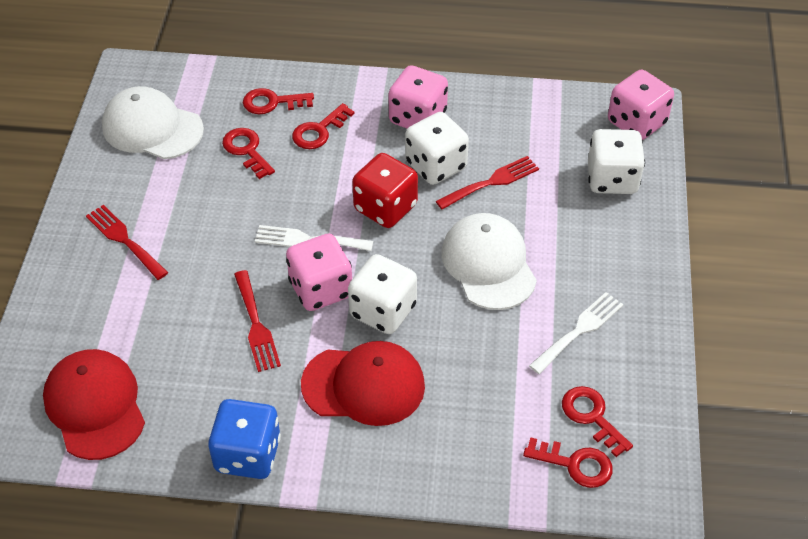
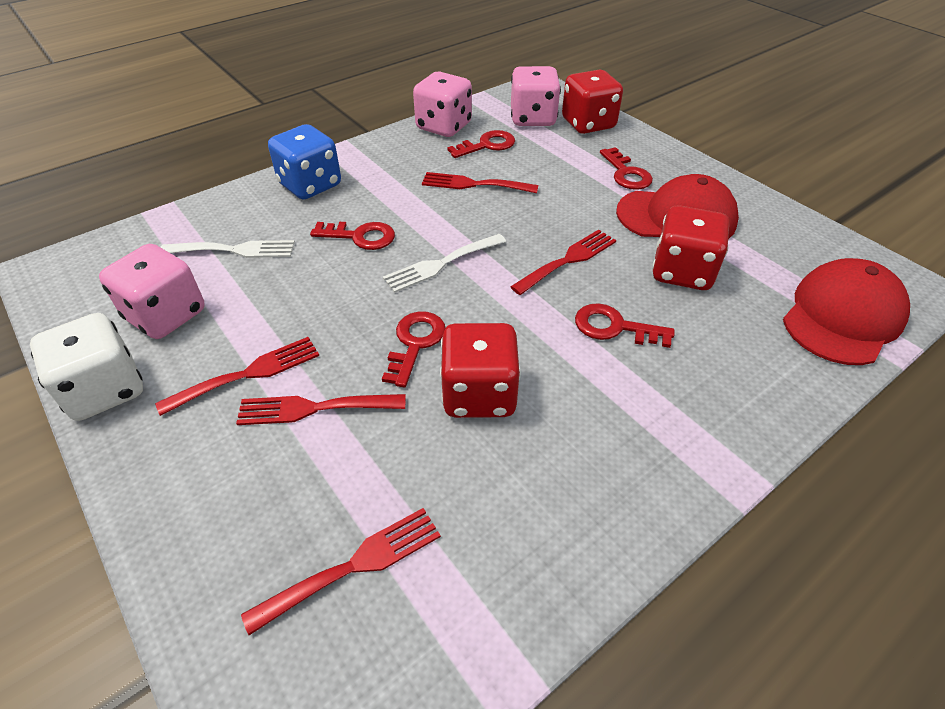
red dice: 1 -> 3
red fork: 3 -> 5
white cap: 2 -> 0
white dice: 3 -> 1

